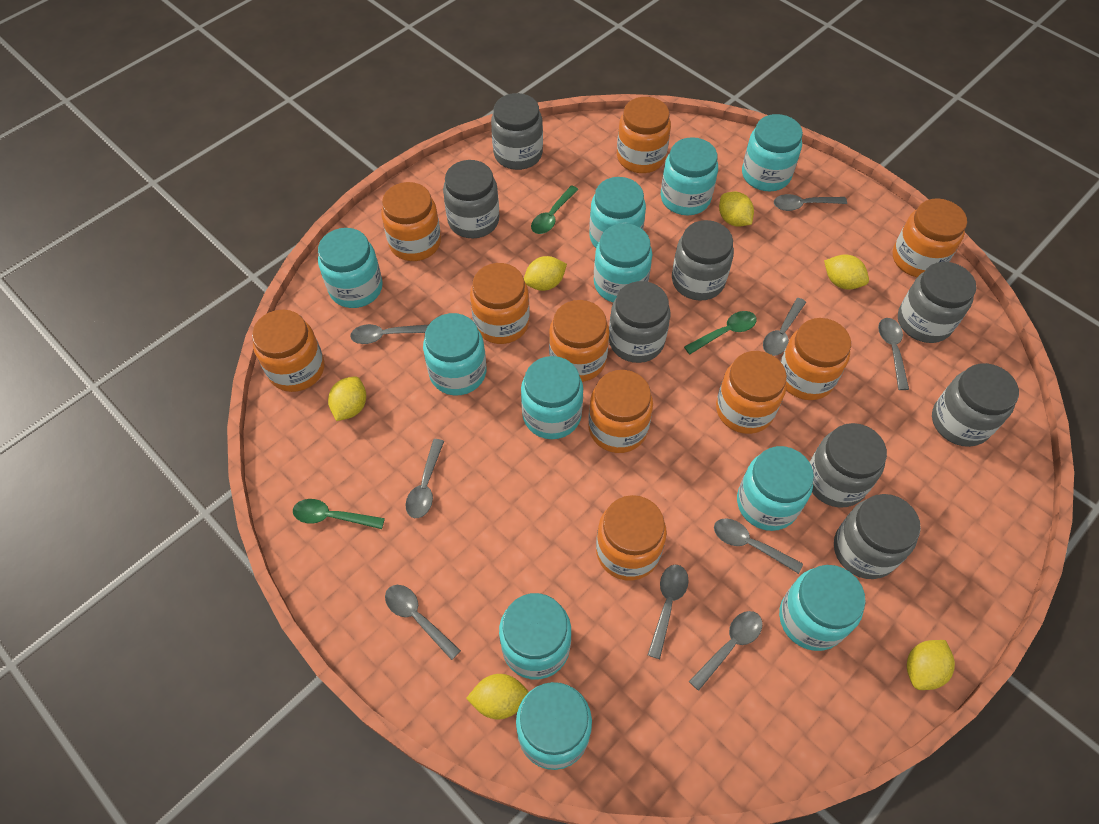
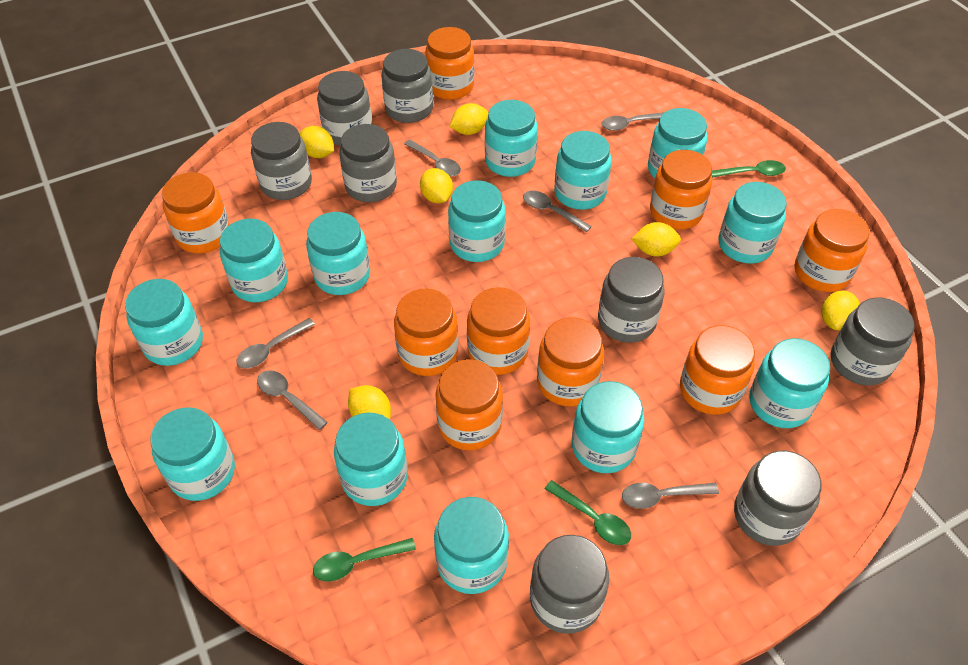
grey spoon: 9 -> 6
orange jar: 10 -> 9
turquoise jar: 11 -> 13

